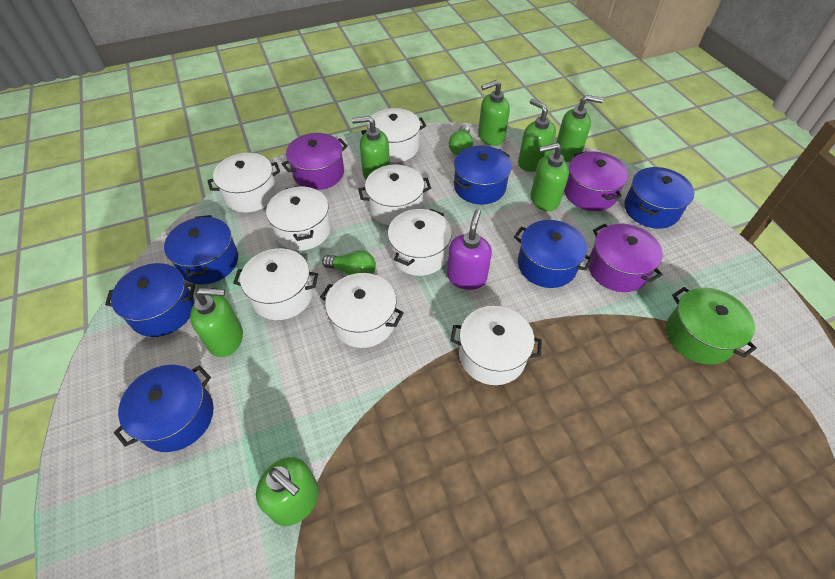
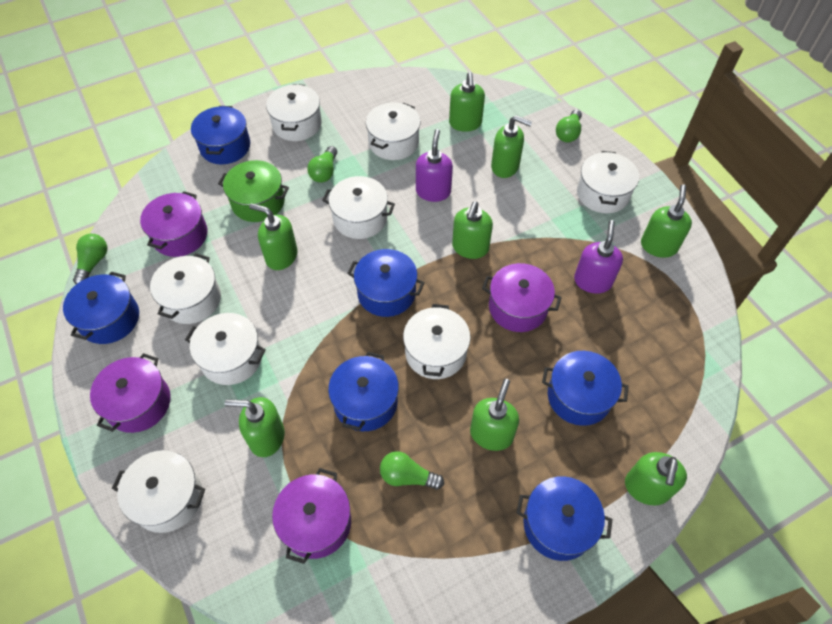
green light bulb: 2 -> 4
green soap dispenser: 7 -> 8
purple pot: 3 -> 4
purple soap dispenser: 1 -> 2

